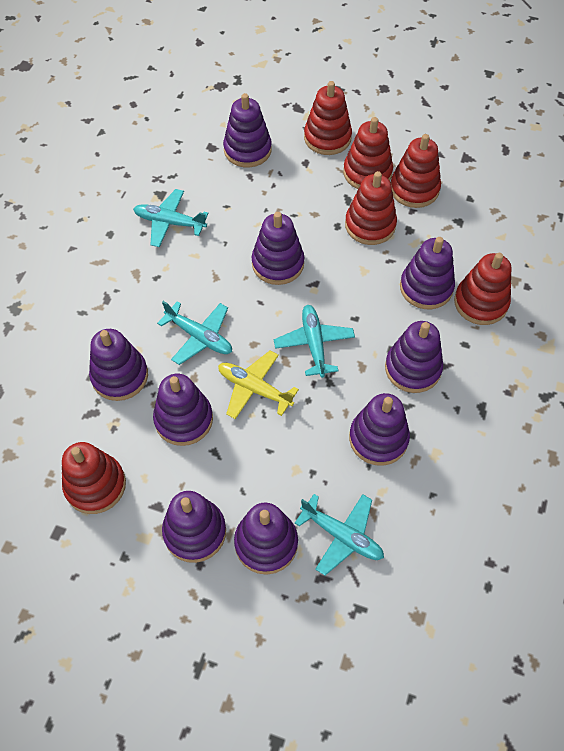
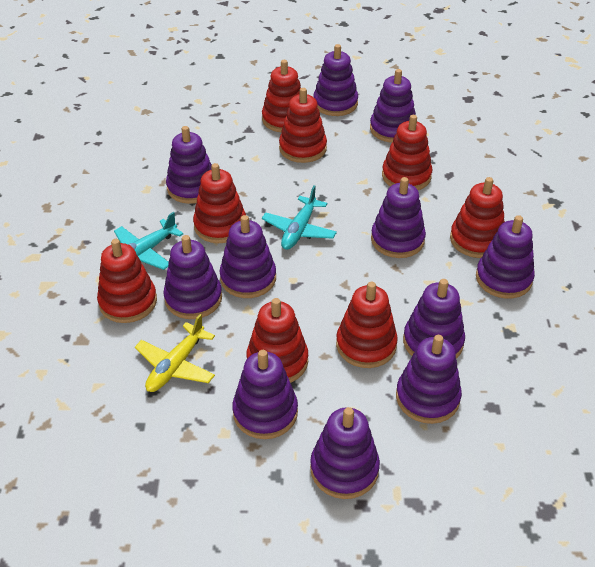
purple stacking toy: 9 -> 11
red stacking toy: 6 -> 8
turquoise plane: 4 -> 2

